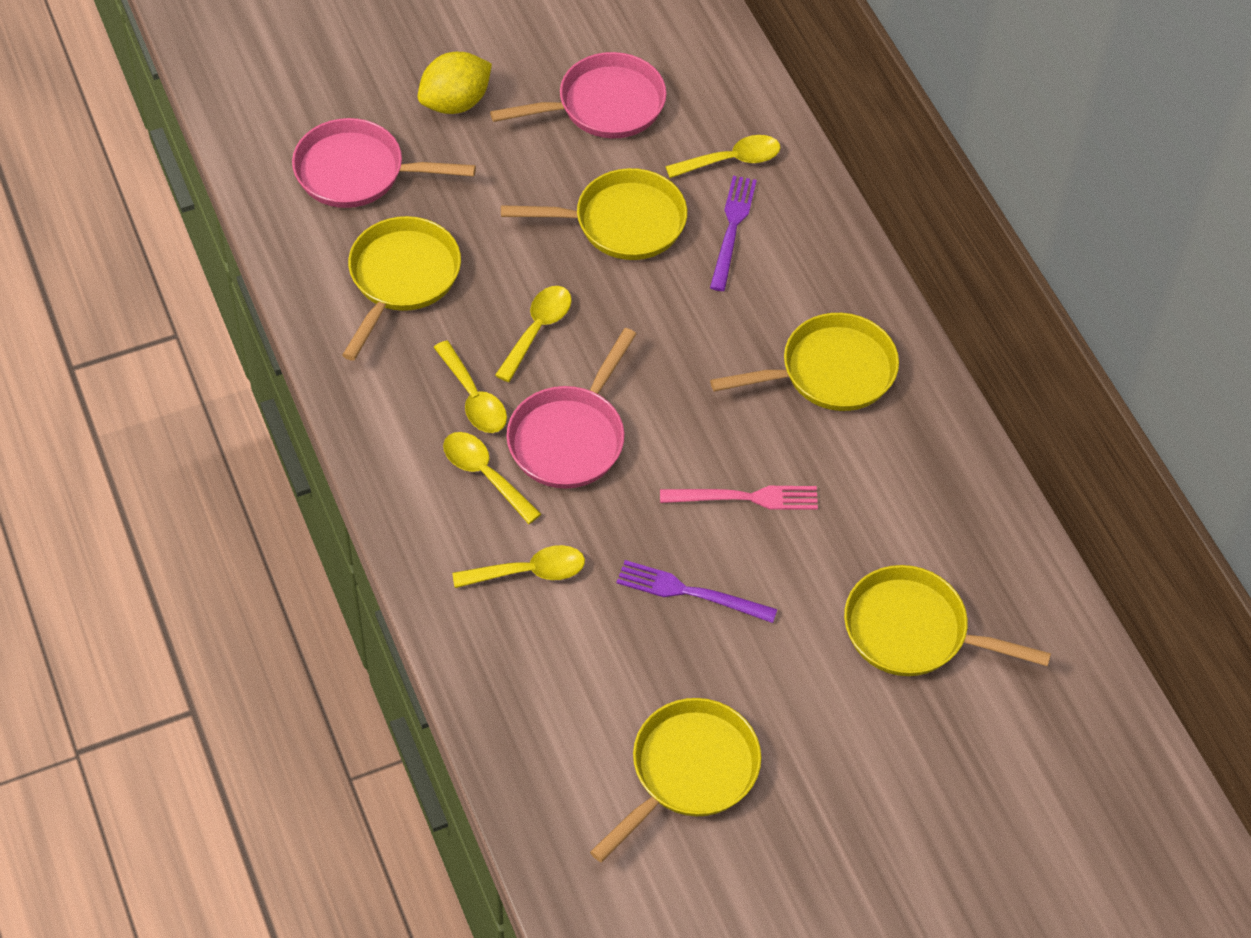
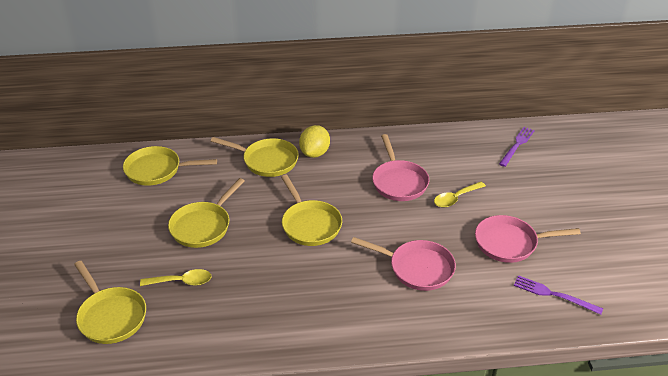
pink fork: 1 -> 0
yellow spoon: 5 -> 2

